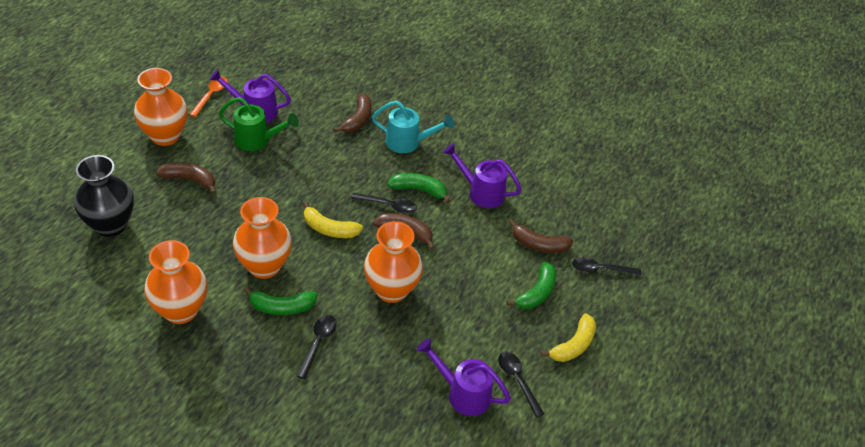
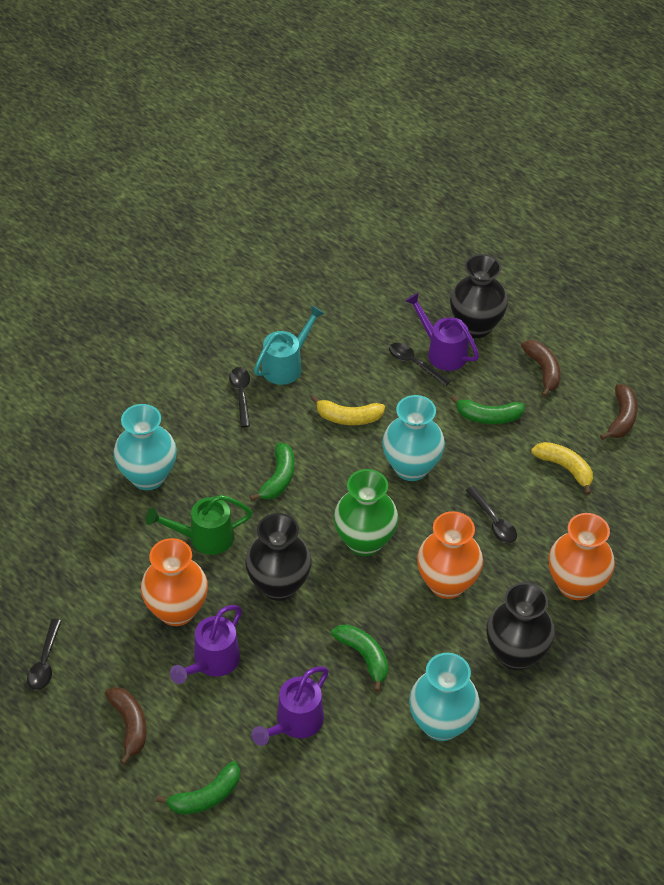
black vase: 1 -> 3
brown banana: 4 -> 3
green banana: 3 -> 4
green vase: 0 -> 1
orange spoon: 1 -> 0
orange vase: 4 -> 3
turquoise vase: 0 -> 3

